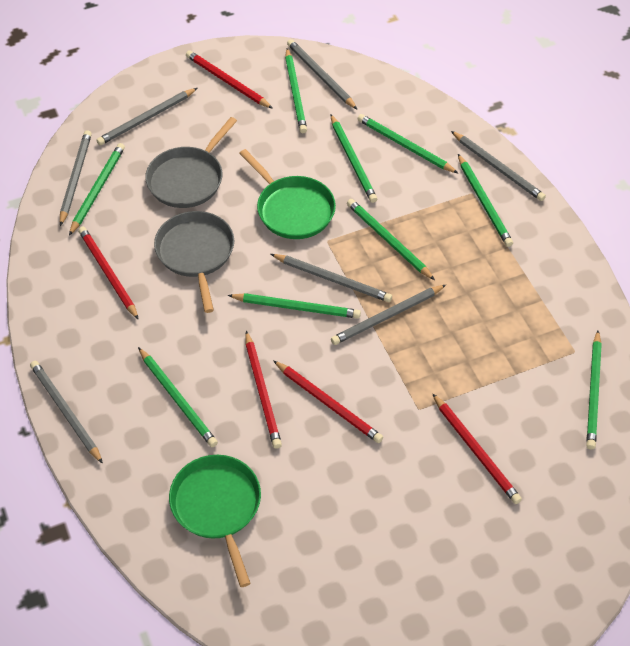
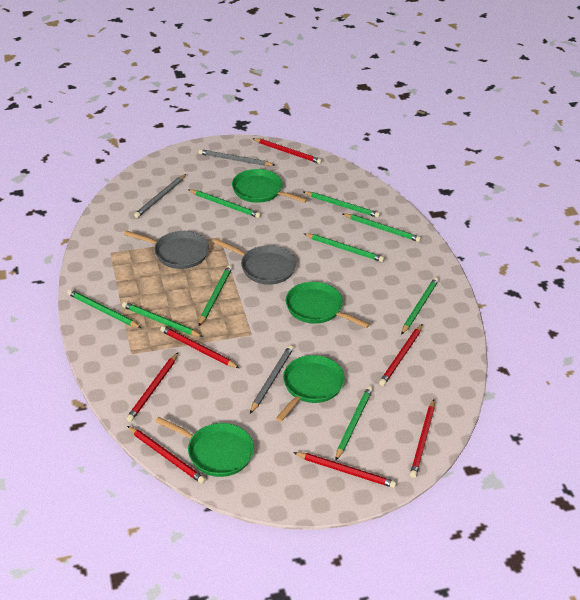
green pan: 2 -> 4
grey pencil: 7 -> 3
red pencil: 5 -> 7

